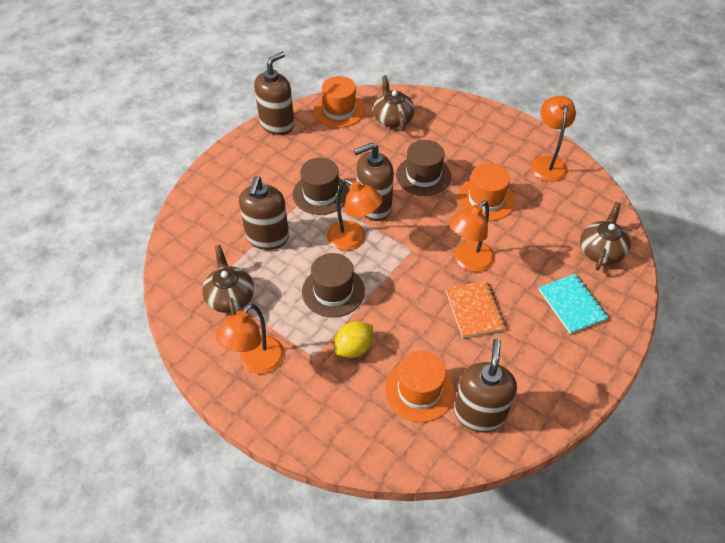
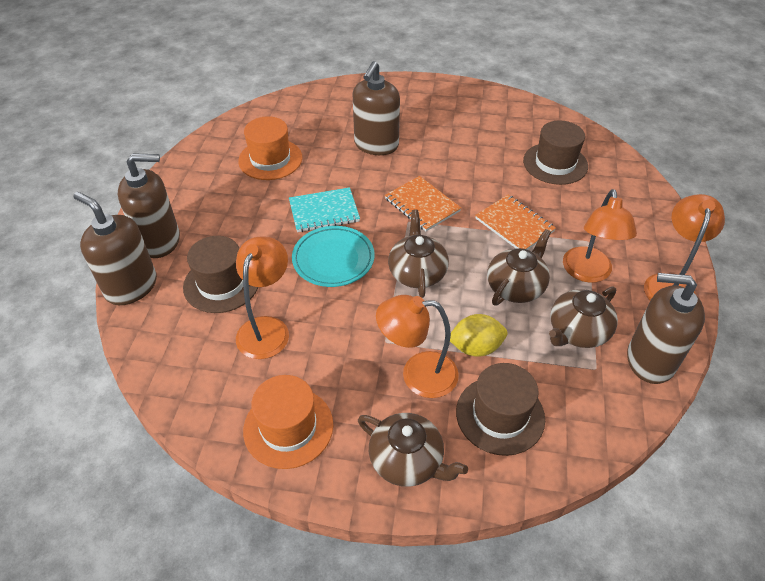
brown teapot: 3 -> 4
orange hat: 3 -> 2
orange notebook: 1 -> 2
turquoise plate: 0 -> 1

